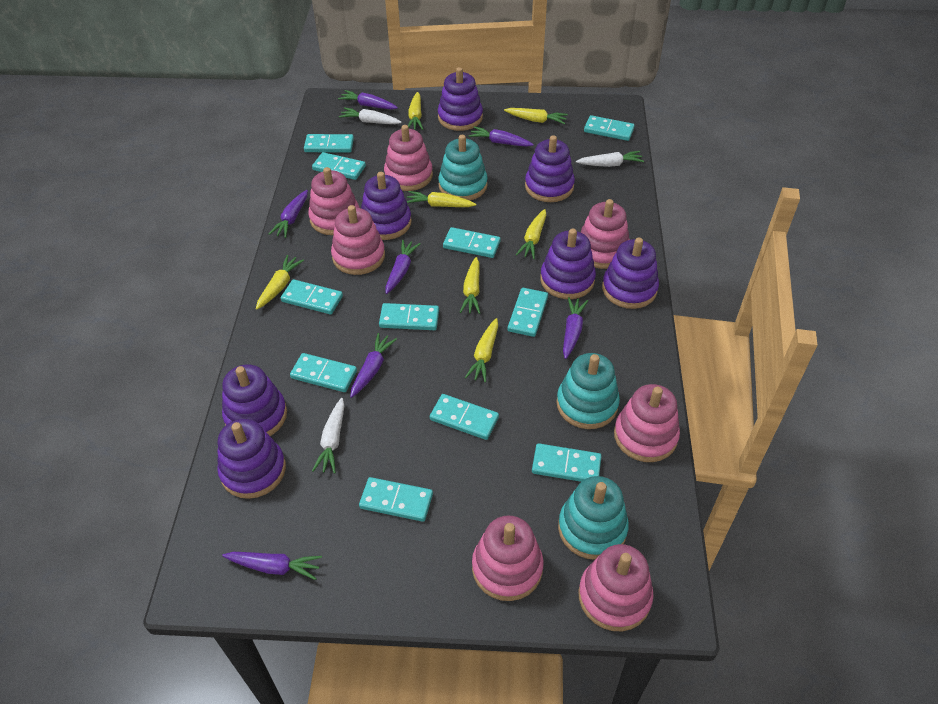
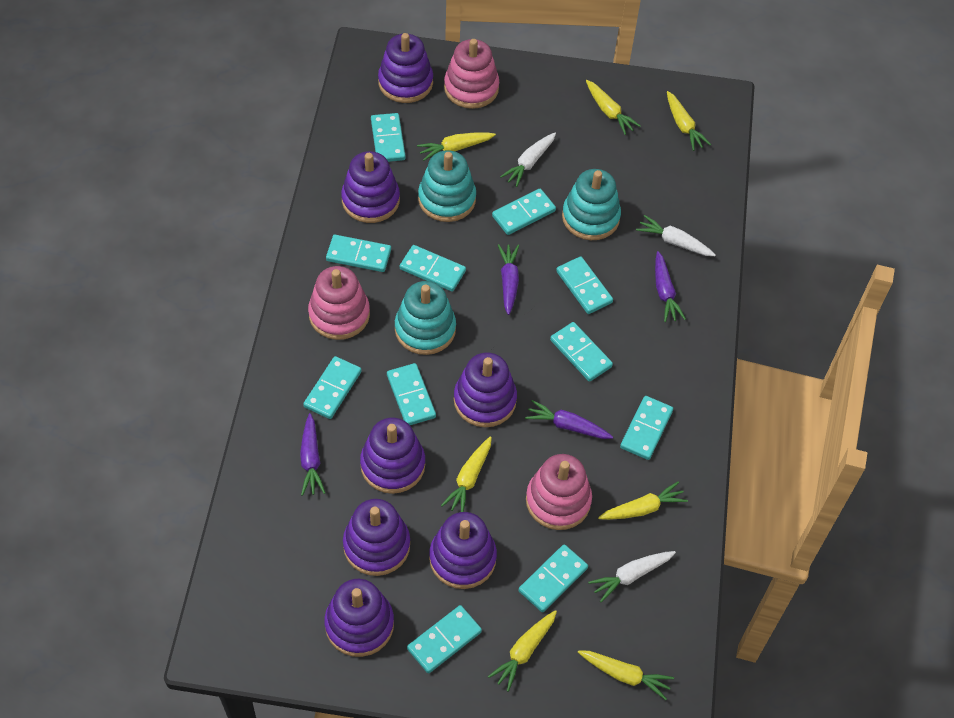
pink stacking toy: 7 -> 3
purple carrot: 7 -> 4

